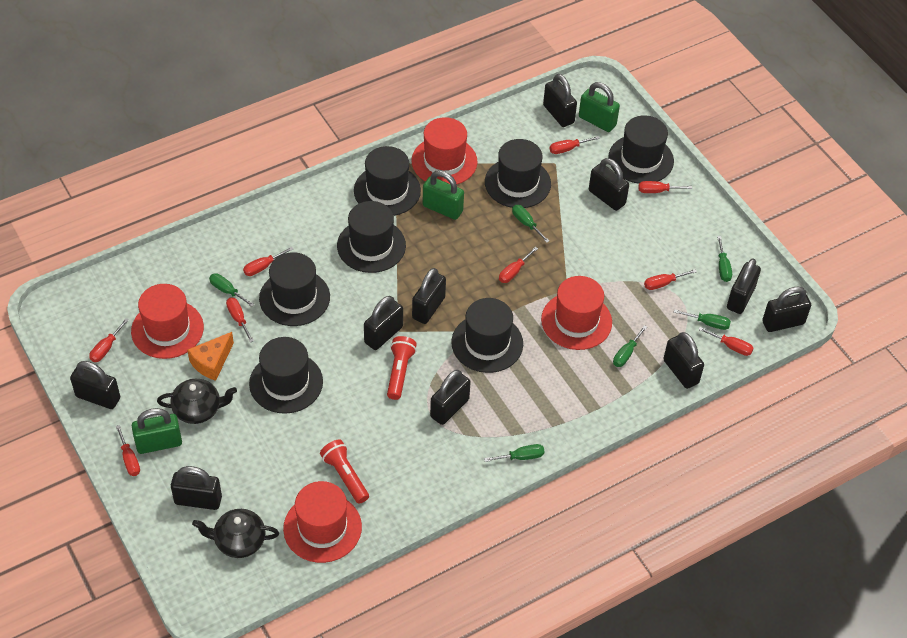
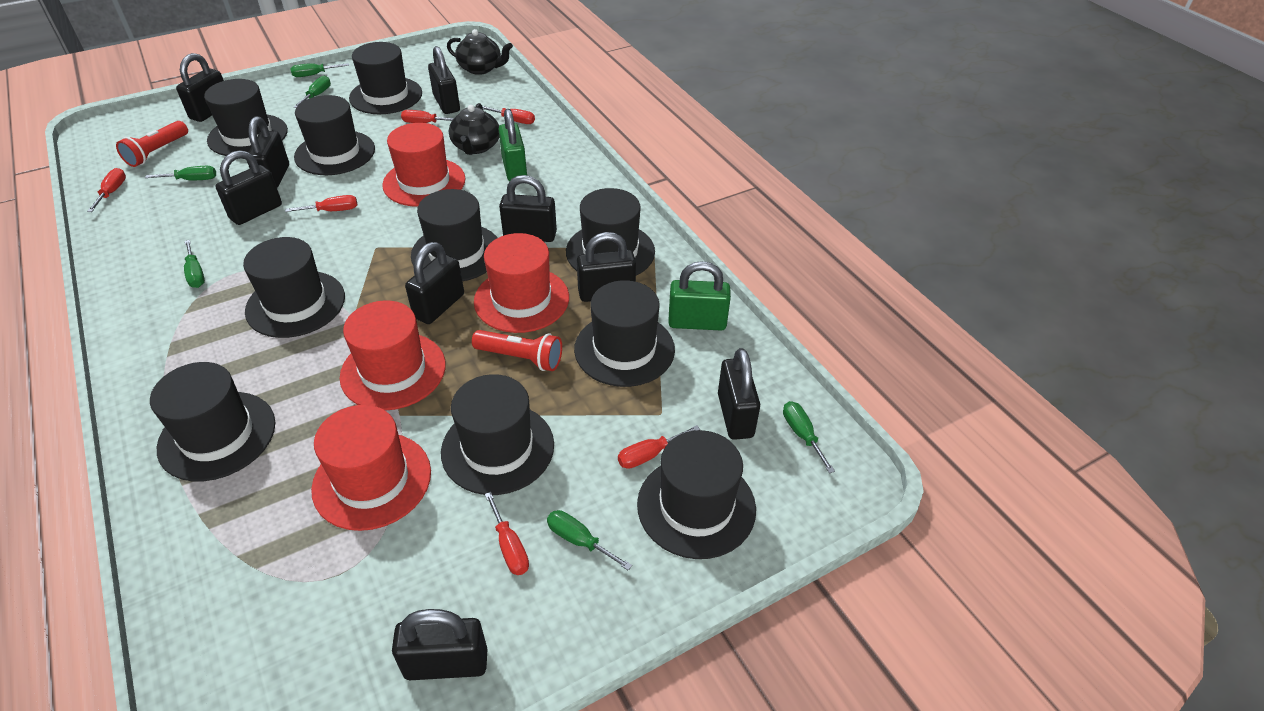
black hat: 7 -> 10
black padlock: 10 -> 9
green padlock: 3 -> 2
orange cheese: 1 -> 0
red screwdriver: 9 -> 6

